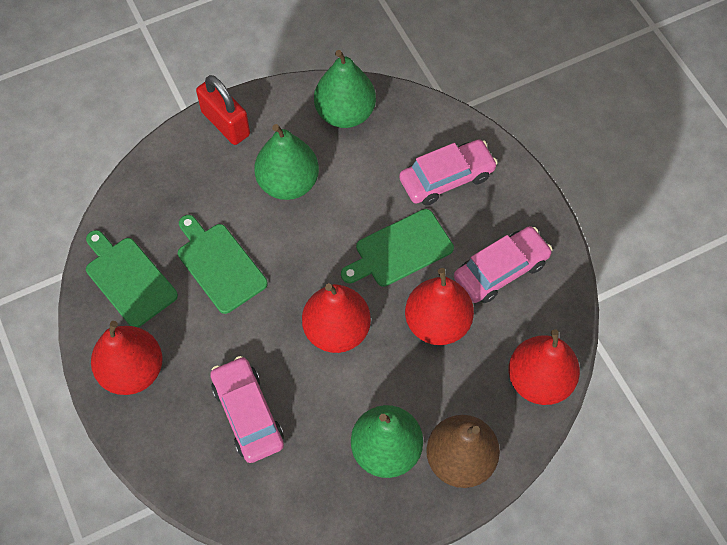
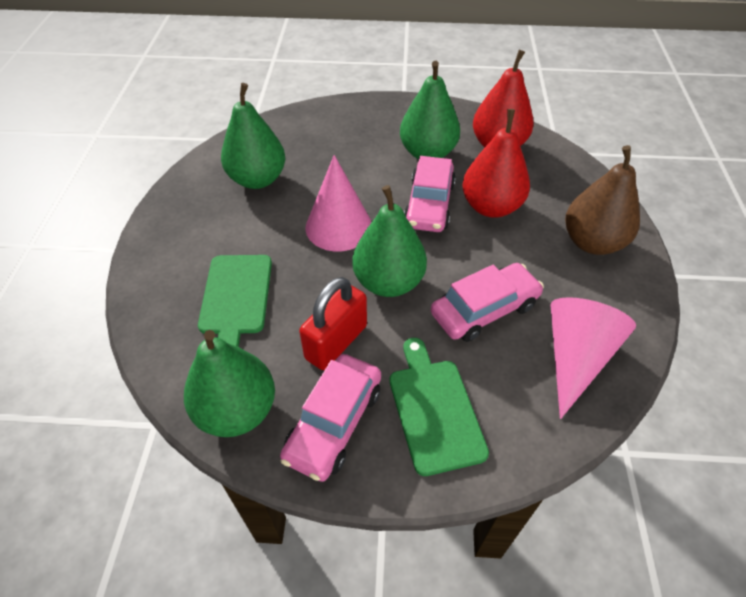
green cutting board: 3 -> 2
green pear: 3 -> 4
pink cone: 0 -> 2
red pear: 4 -> 2

